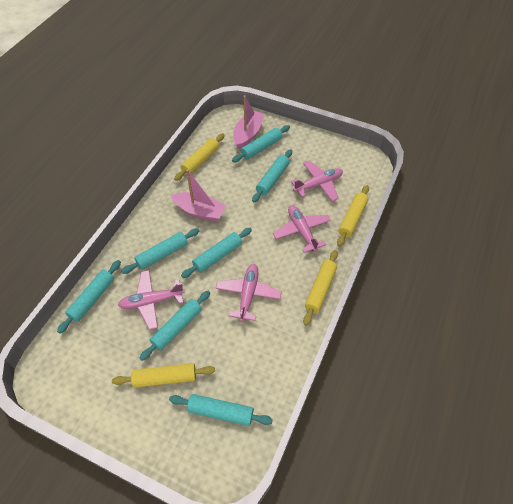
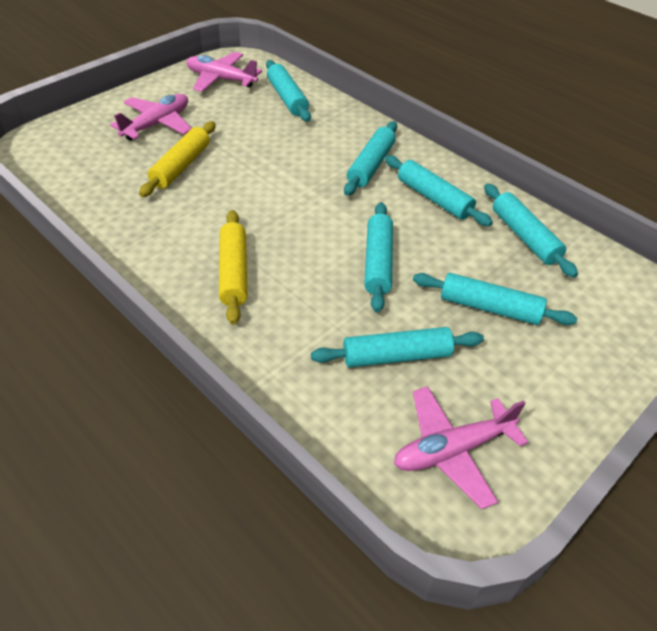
pink boat: 2 -> 0
pink plane: 4 -> 3
yellow rolling pin: 4 -> 2

